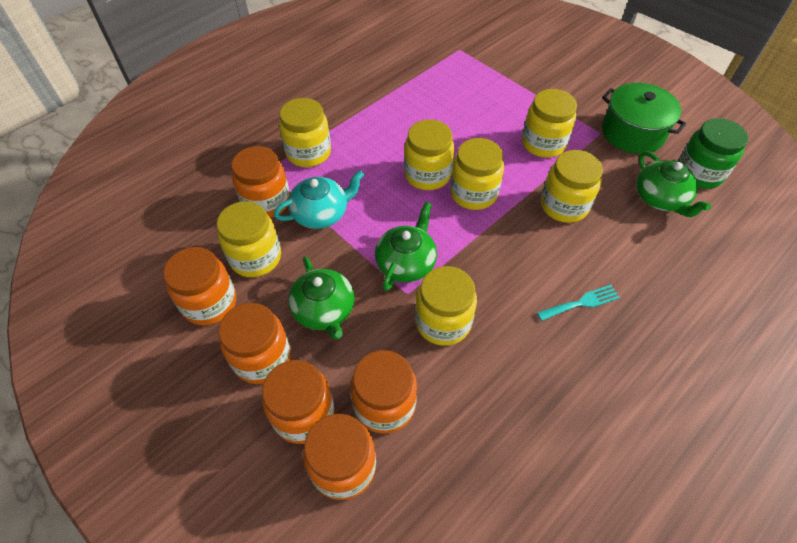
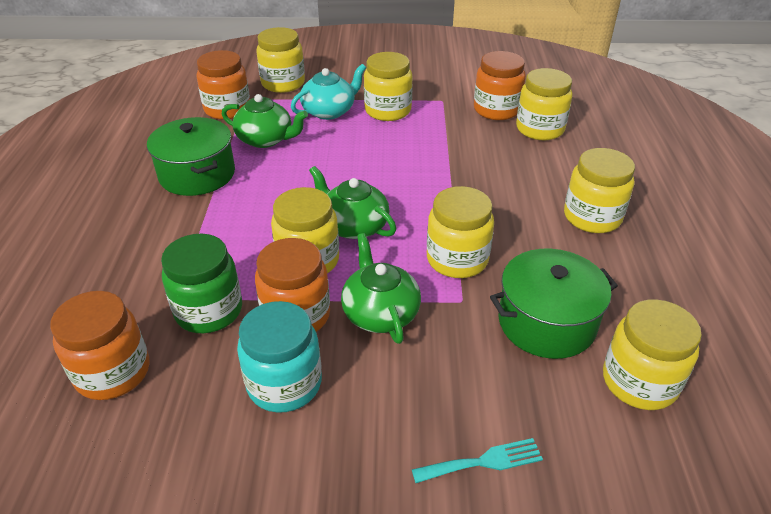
green pot: 1 -> 2
orange jar: 6 -> 4
turquoise jar: 0 -> 1

